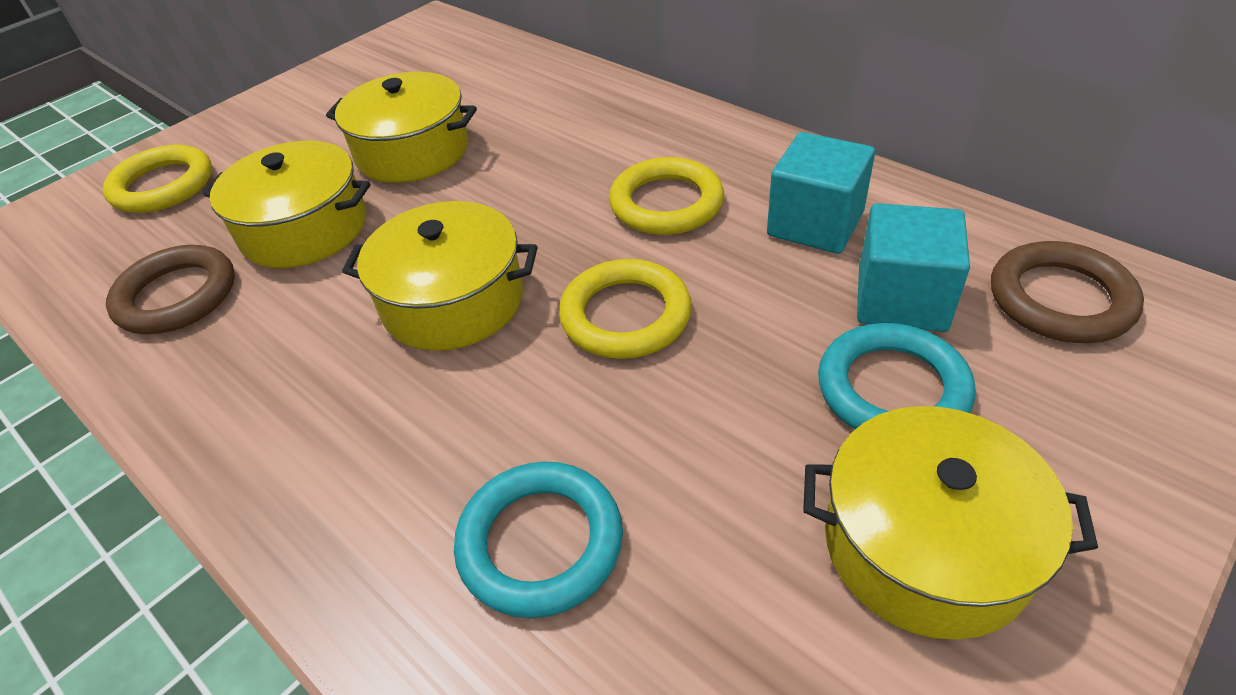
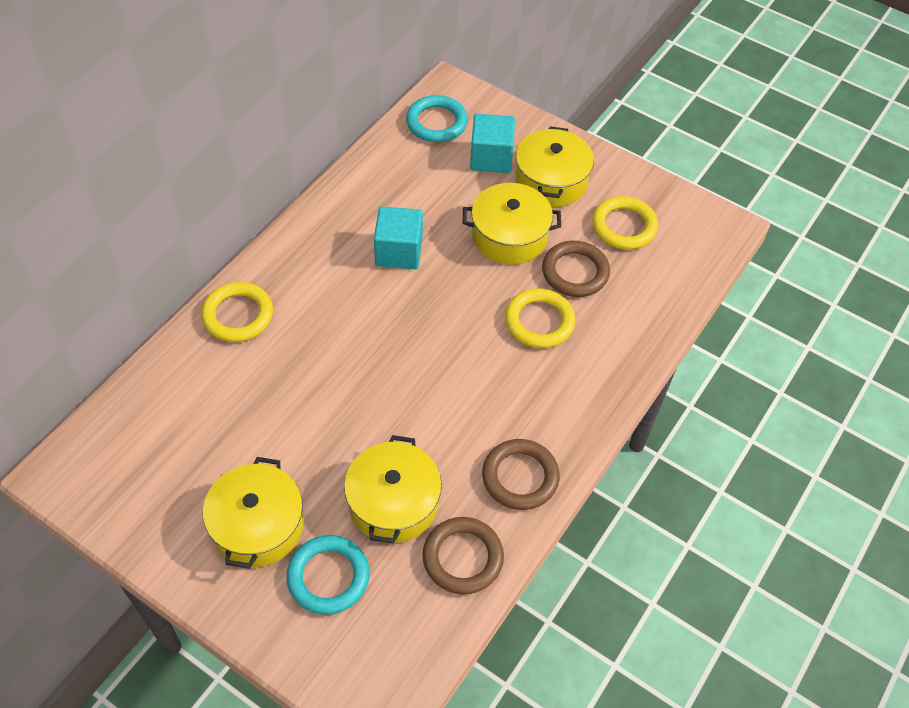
brown ring: 2 -> 3

